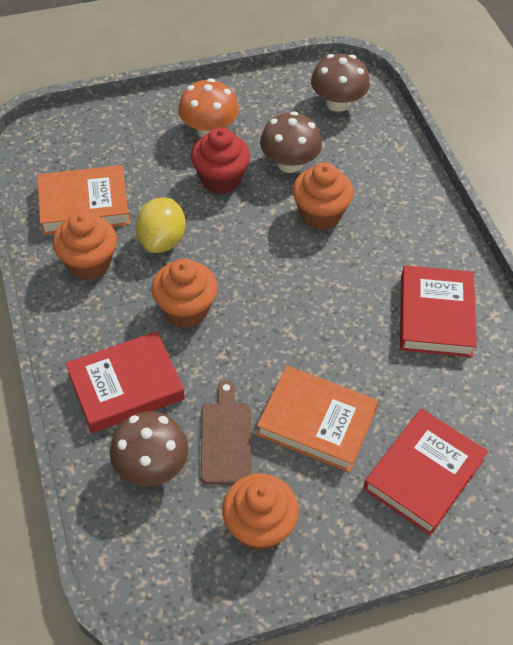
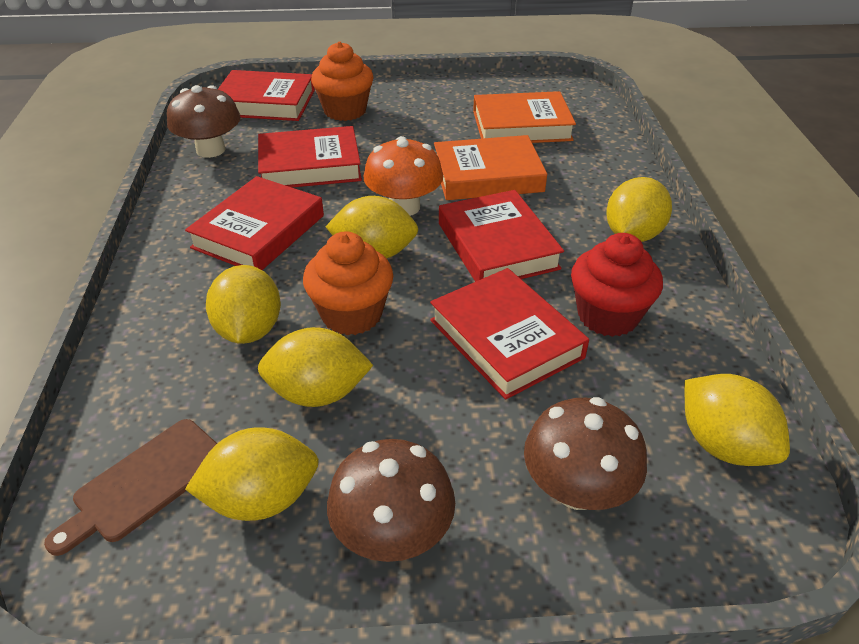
orange cupcake: 4 -> 2
red book: 3 -> 5
yellow lemon: 1 -> 6

